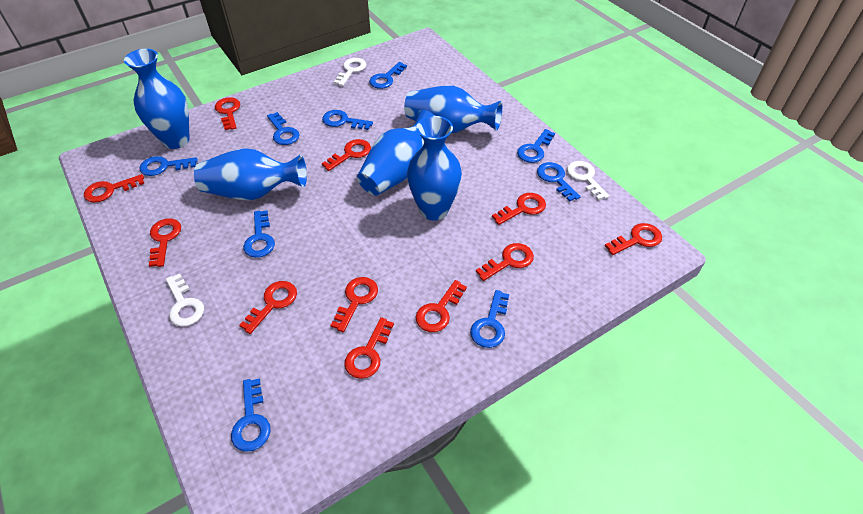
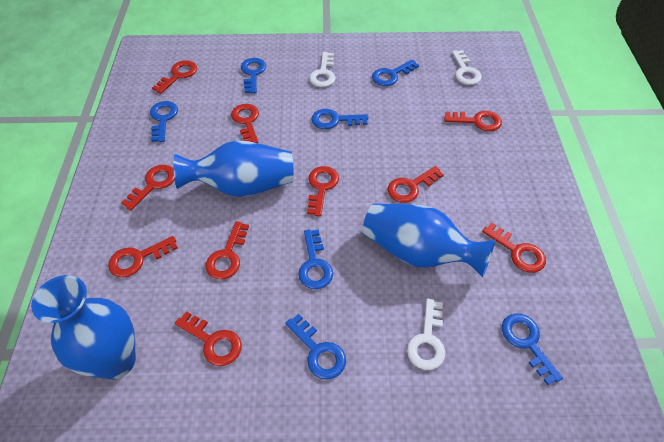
blue key: 9 -> 7
blue vase: 5 -> 3
red key: 11 -> 10

